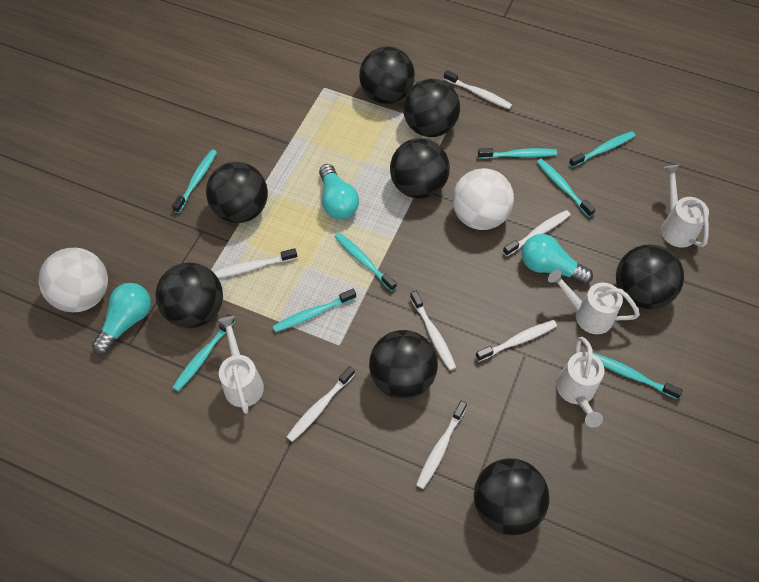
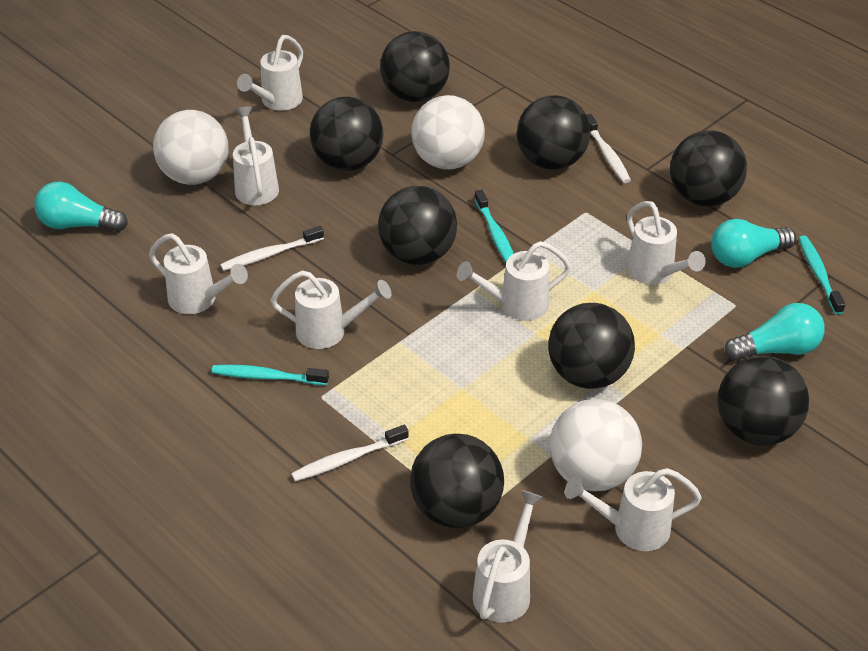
turquoise toothbrush: 8 -> 3
white ball: 2 -> 3
white toothbrush: 7 -> 3
white watering can: 4 -> 8

